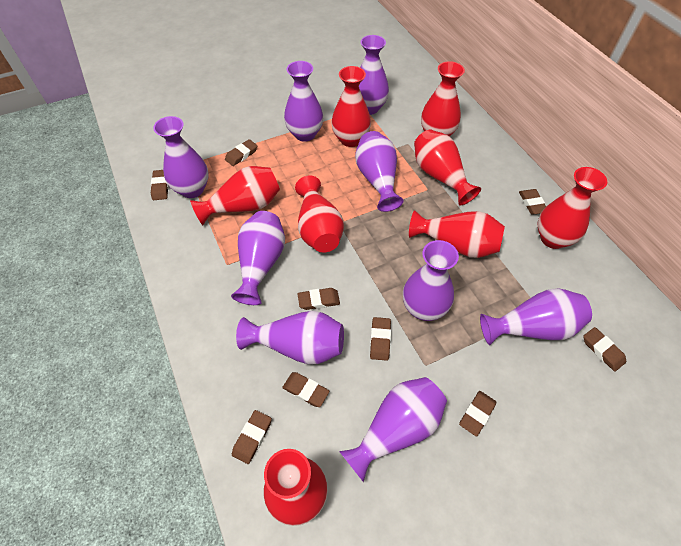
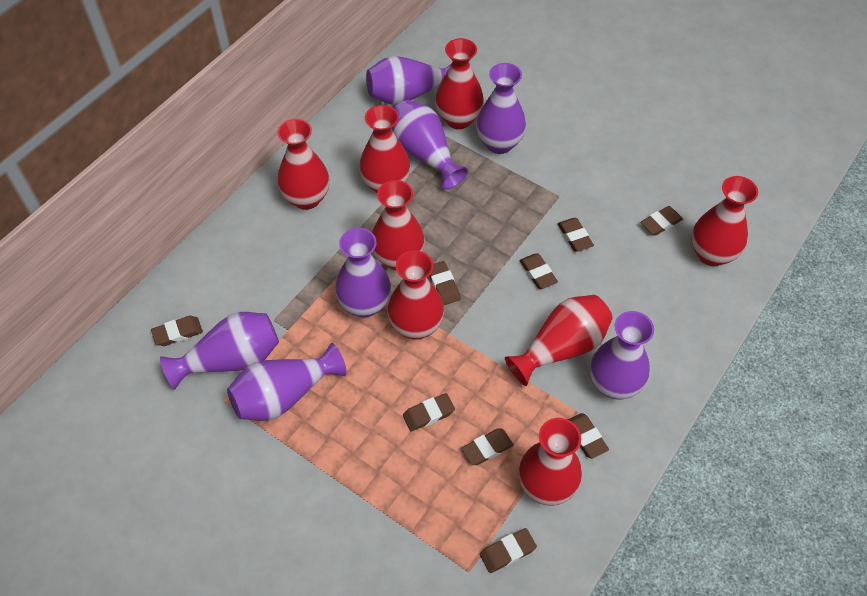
purple vase: 9 -> 7

